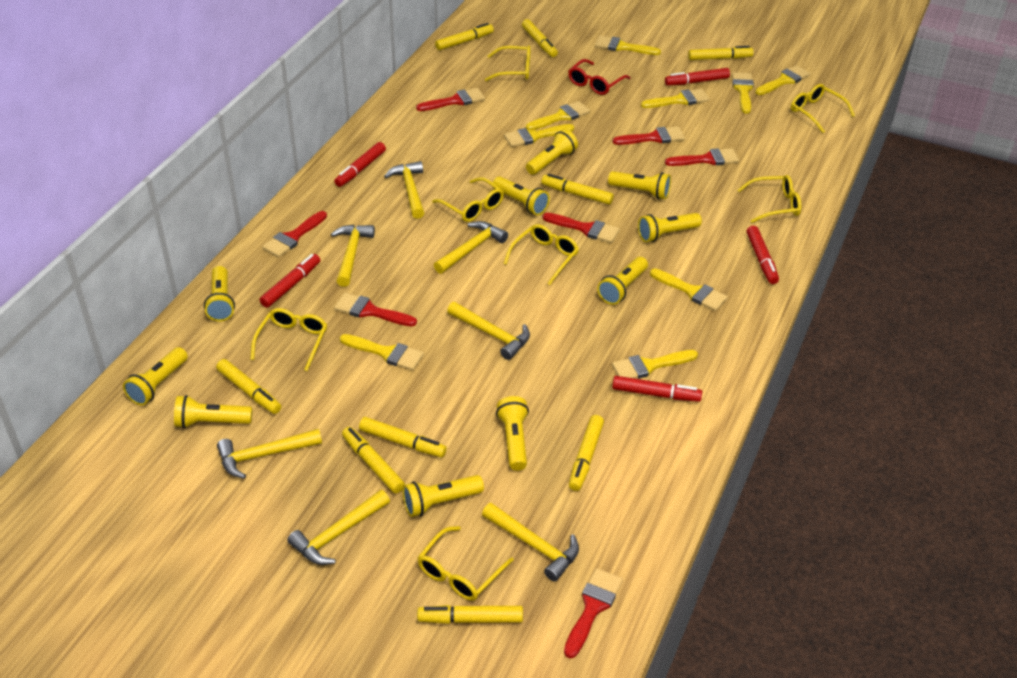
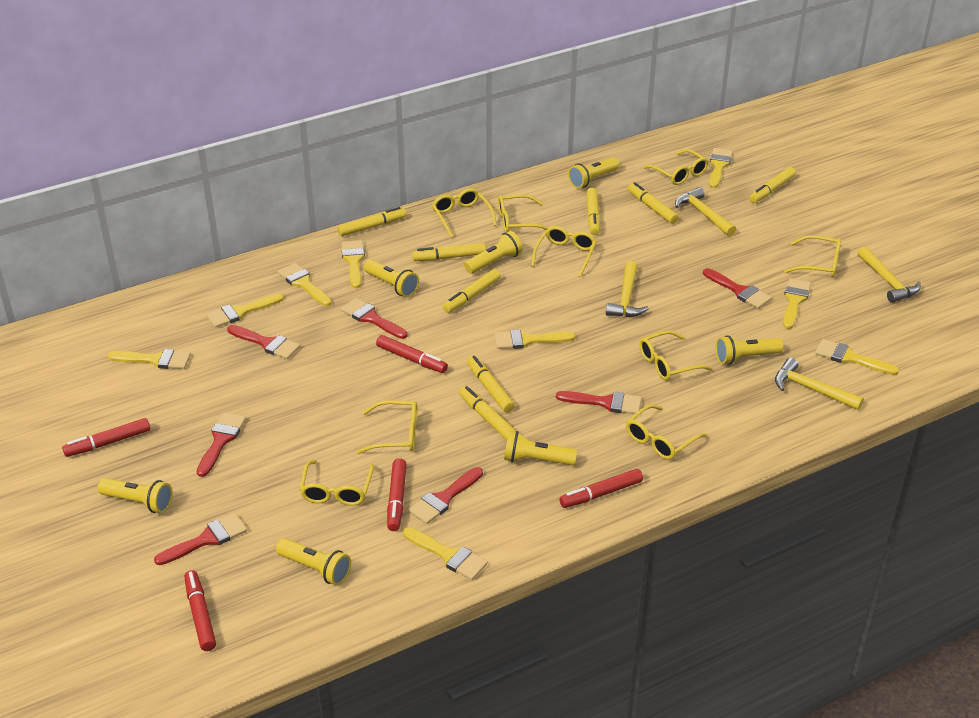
red glasses: 1 -> 0
yellow flashlight: 10 -> 7
yellow glasses: 7 -> 9
yellow hammer: 7 -> 4
yellow marker: 9 -> 8

